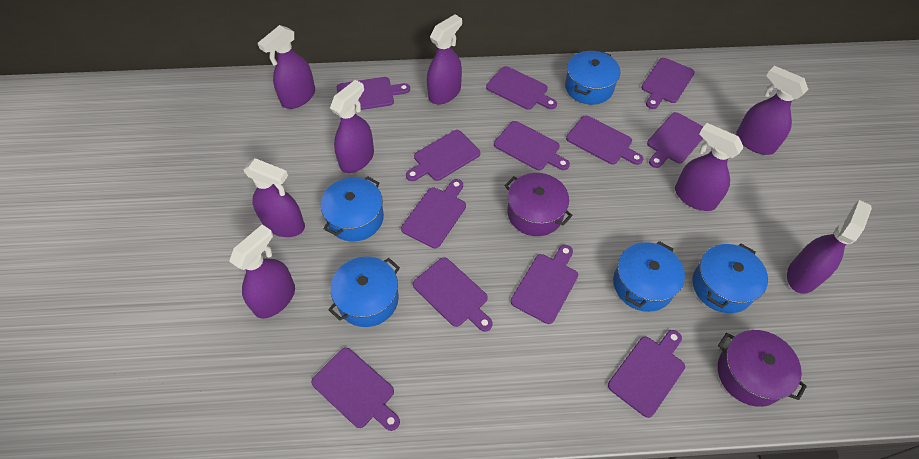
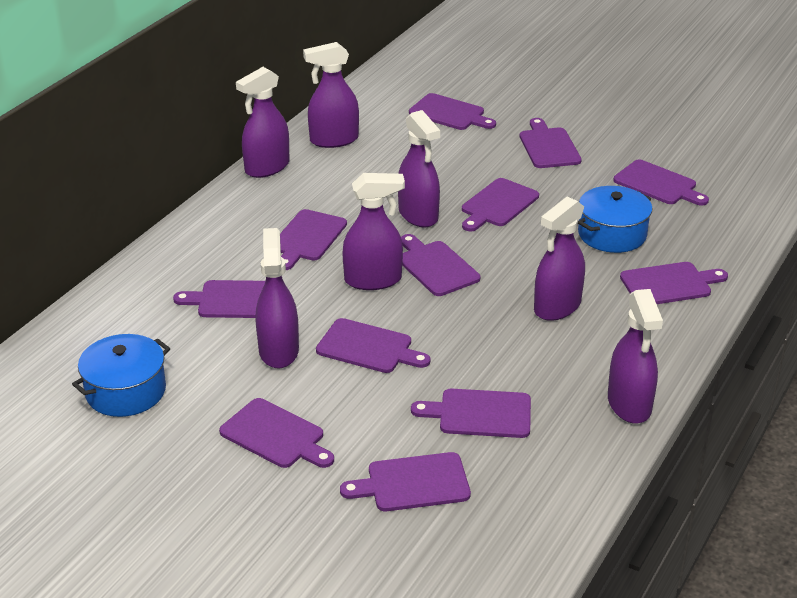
blue pot: 5 -> 2
purple pot: 2 -> 0
purple spray bottle: 8 -> 7

